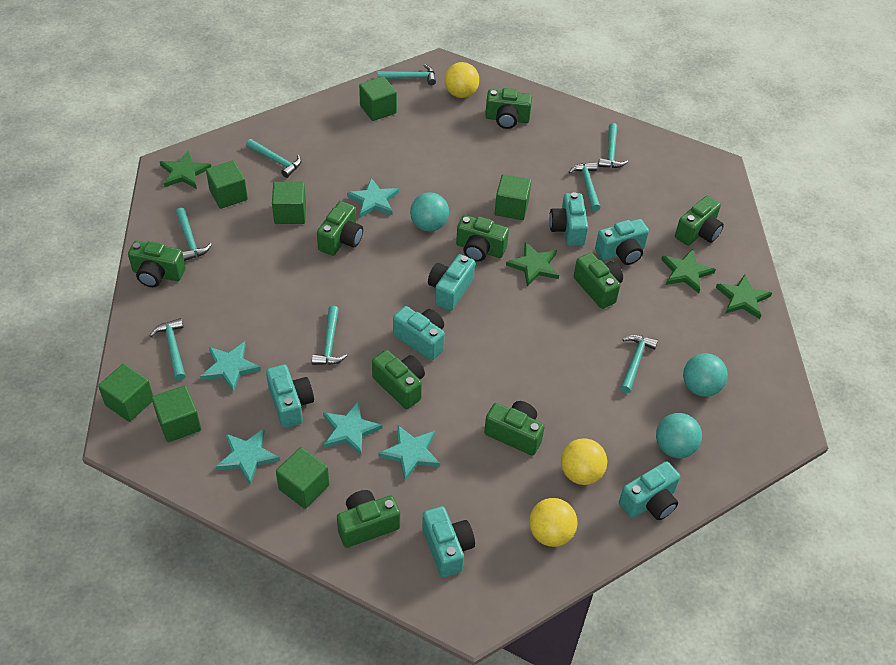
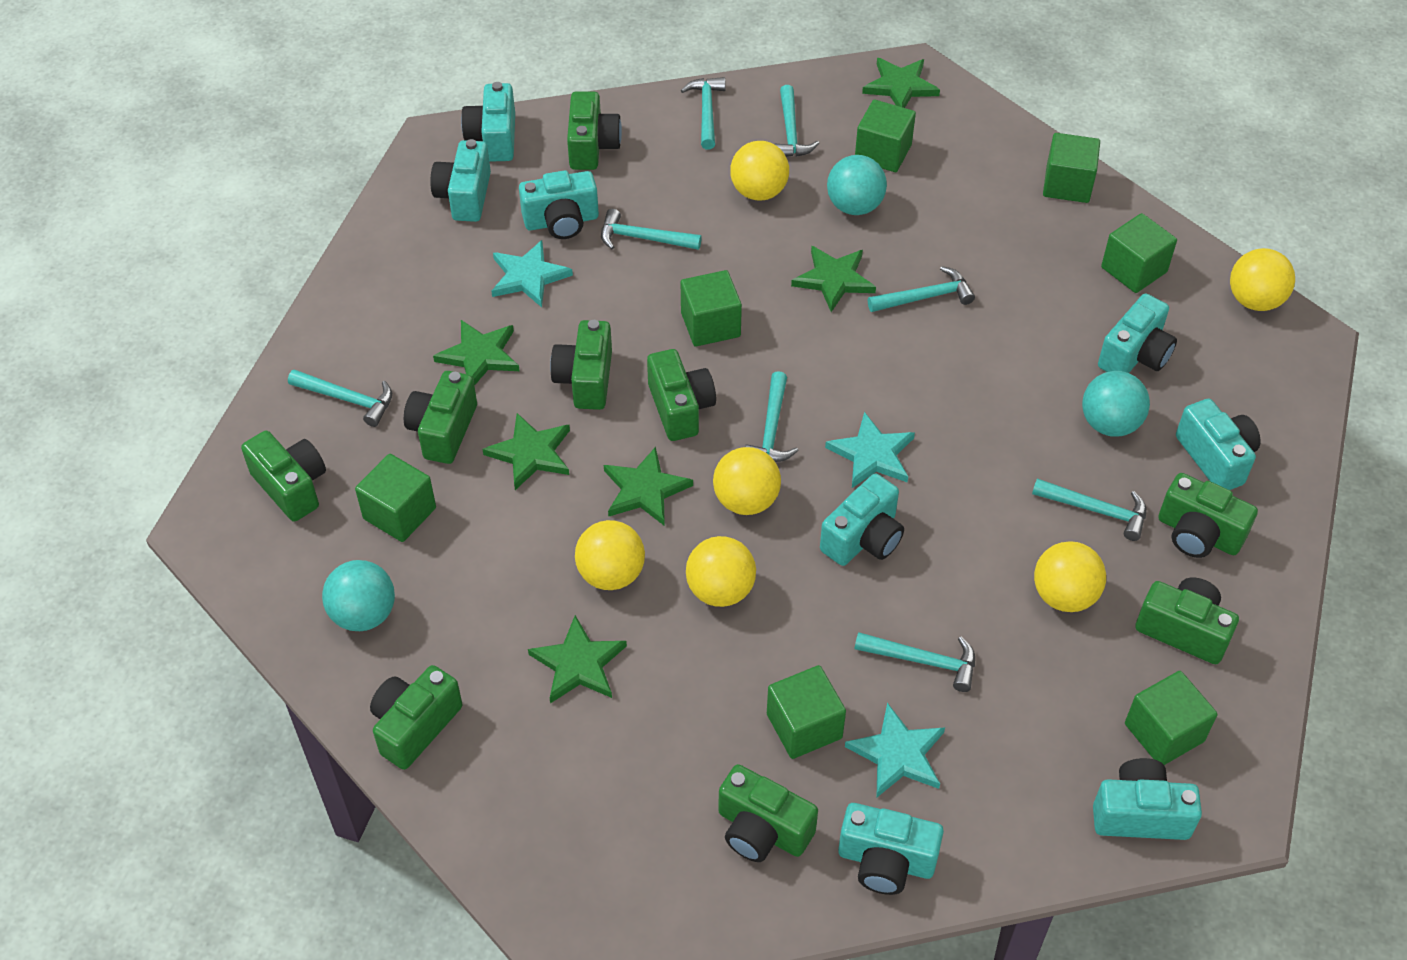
green star: 4 -> 6
turquoise camera: 7 -> 8
turquoise star: 5 -> 3
yellow ball: 3 -> 6

